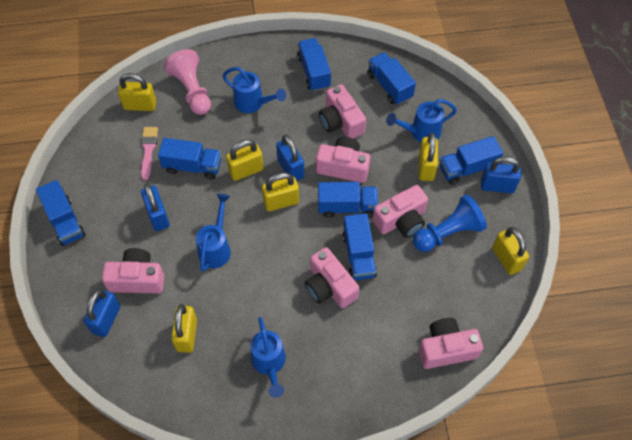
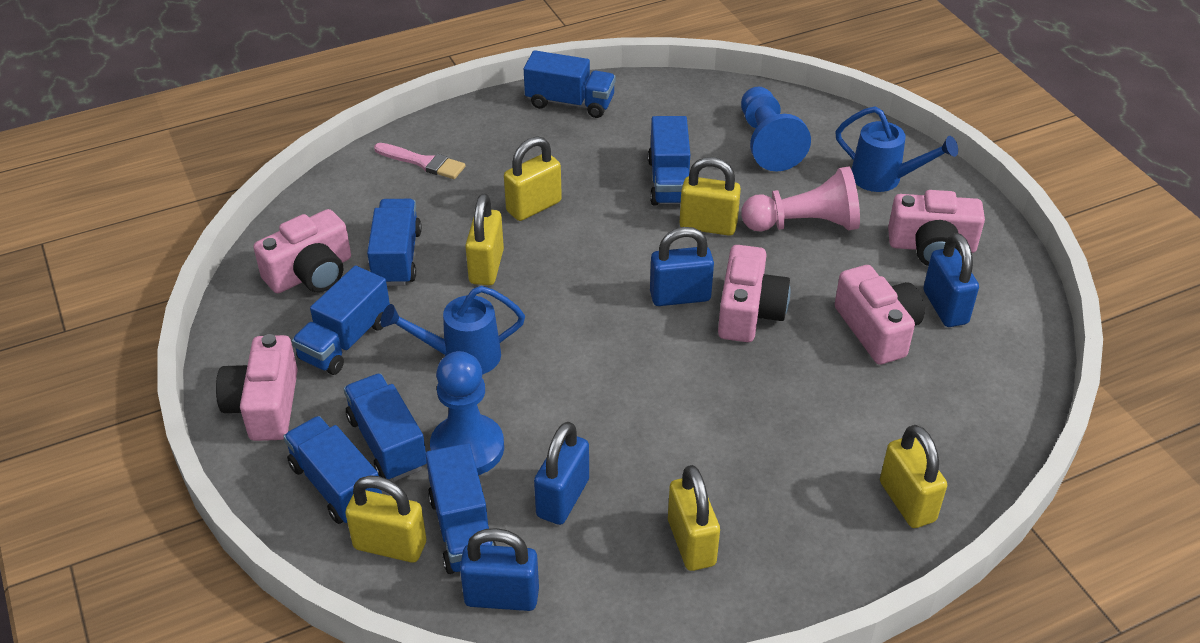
blue pawn: 1 -> 2
blue watering can: 4 -> 2
pink camera: 6 -> 5

